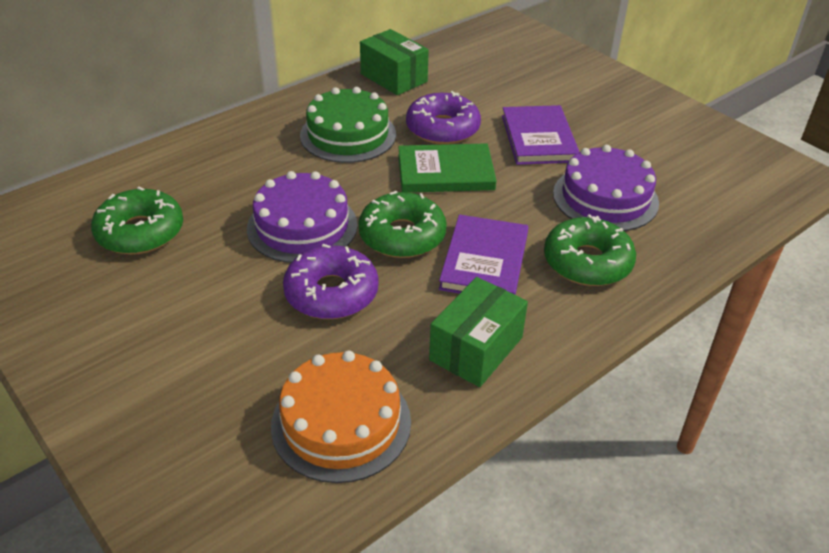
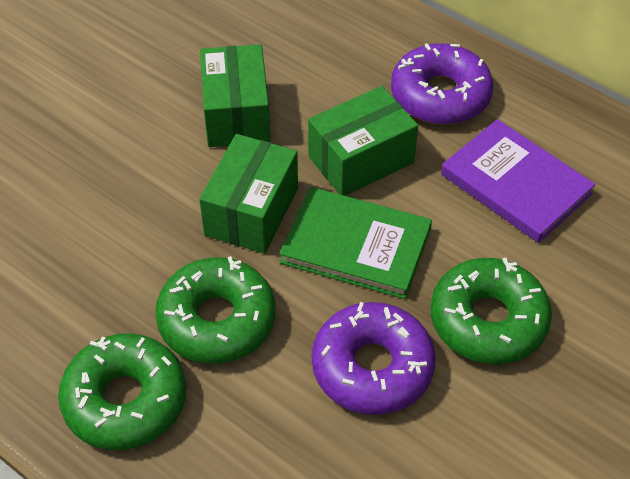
green box: 2 -> 3
green cake: 1 -> 0
orange cake: 1 -> 0
purple book: 2 -> 1
purple cake: 2 -> 0

